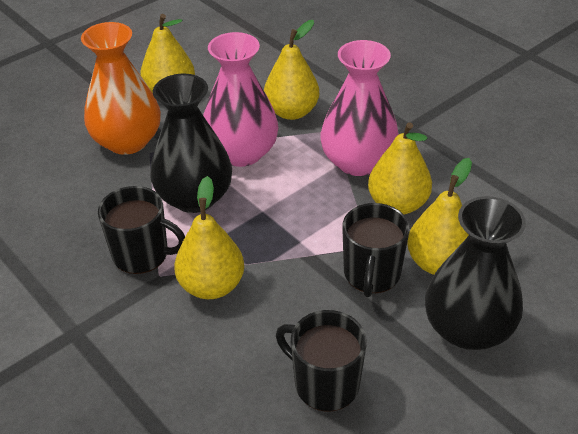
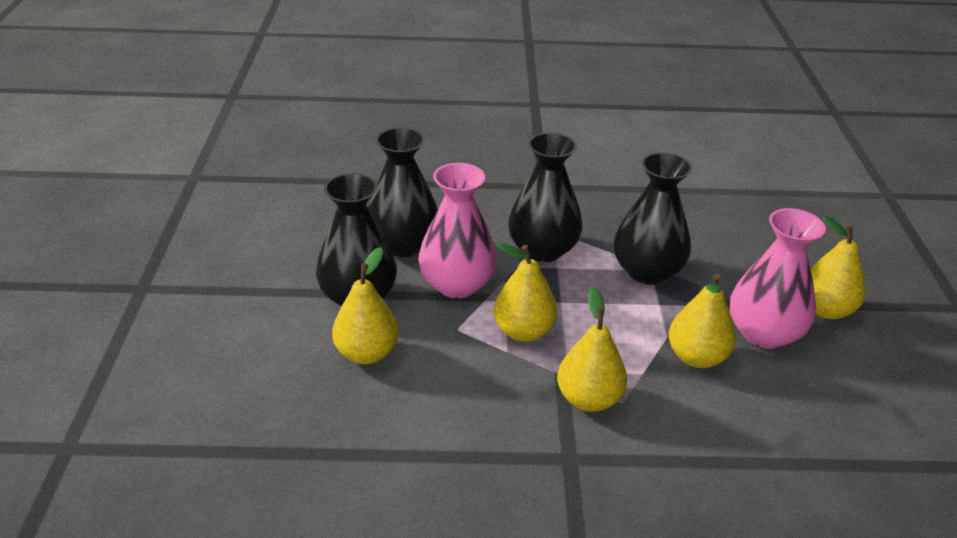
black mug: 3 -> 0
black vase: 2 -> 4
orange vase: 1 -> 0

